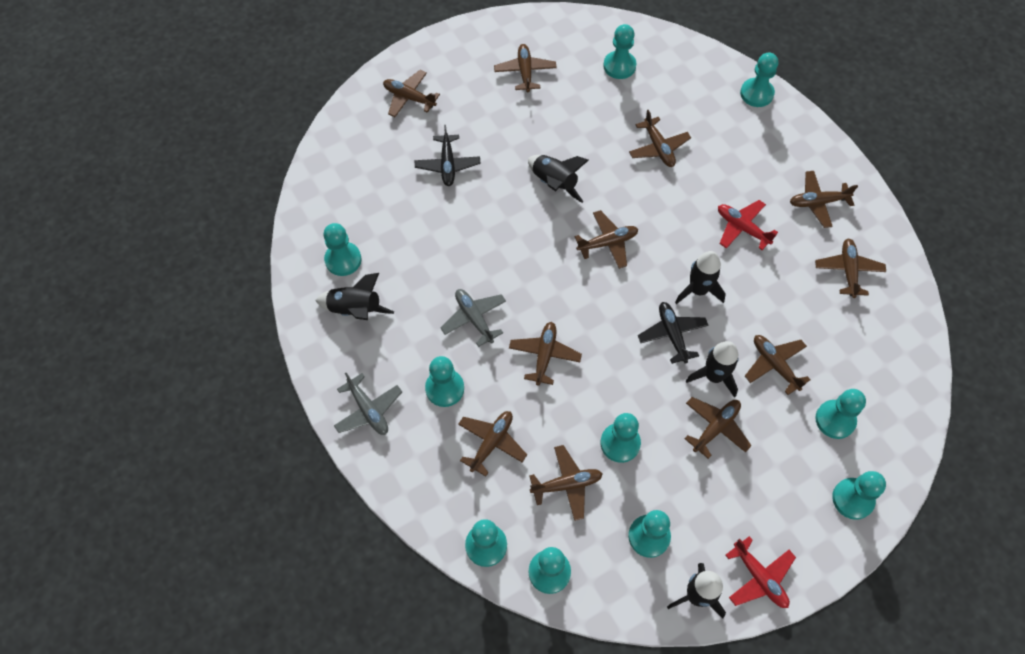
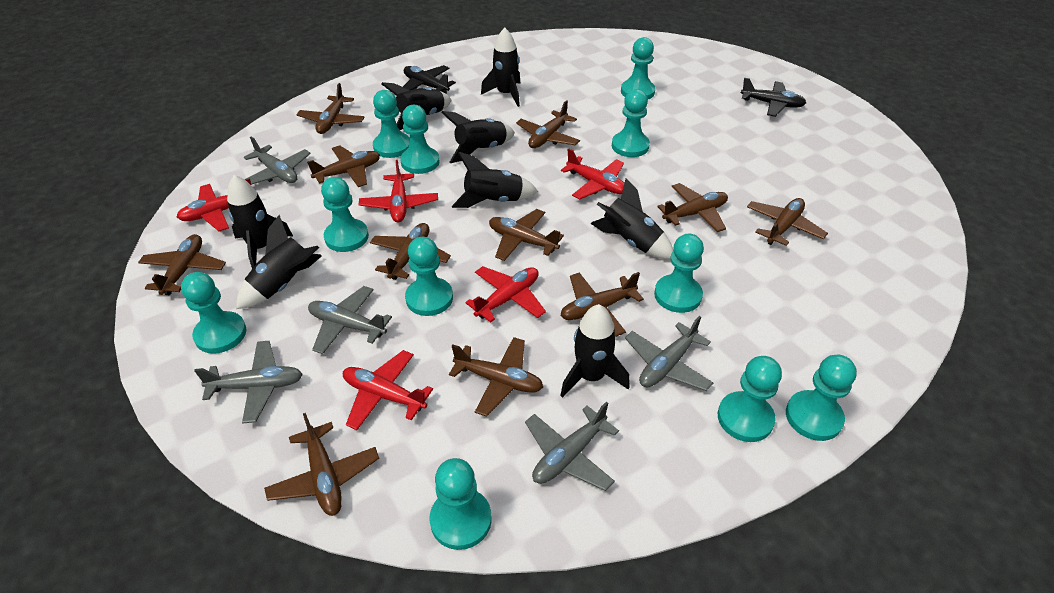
black rocket: 5 -> 8
grey plane: 2 -> 5
red plane: 2 -> 5
turquoise pawn: 10 -> 11

